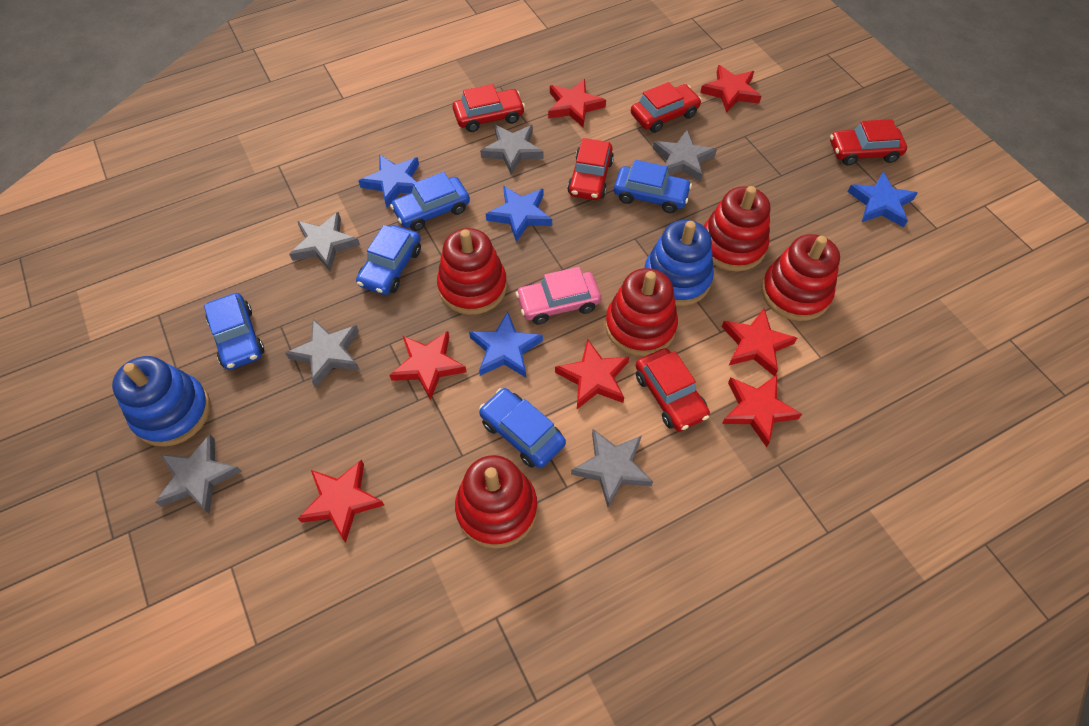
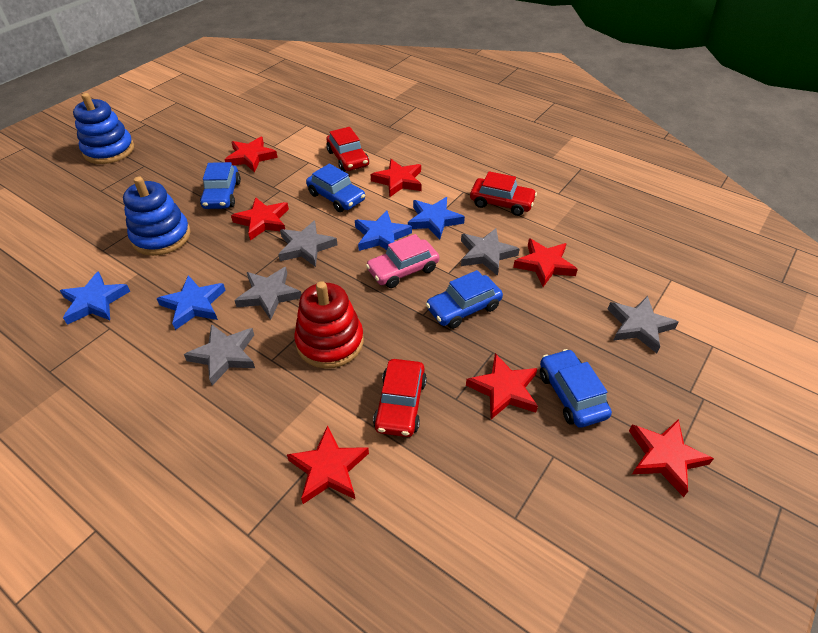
blue car: 5 -> 4
grey star: 6 -> 5
red car: 5 -> 3
red stacking toy: 5 -> 1

